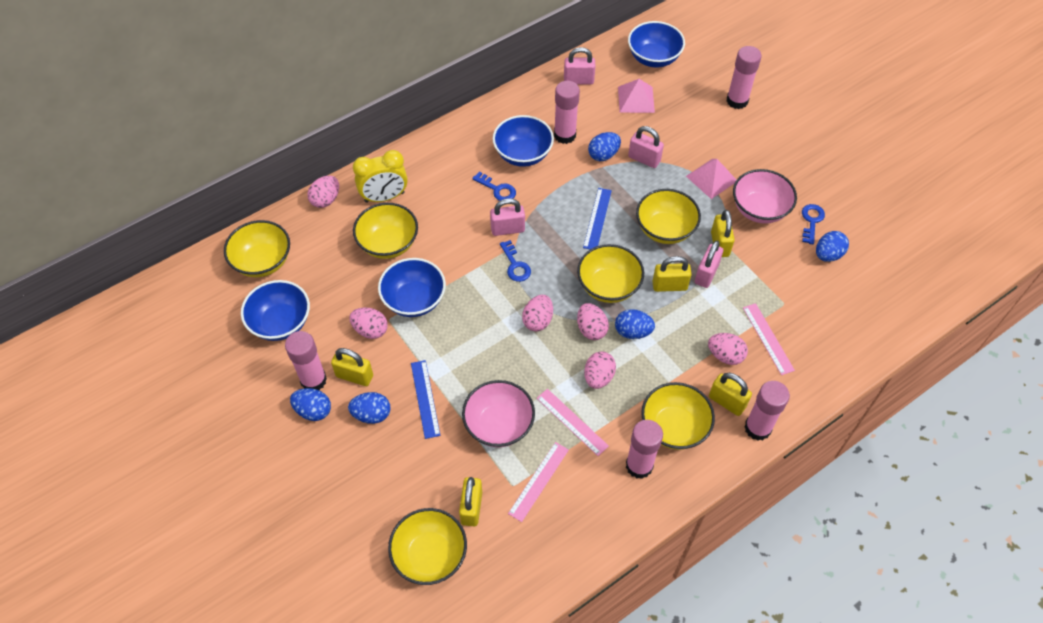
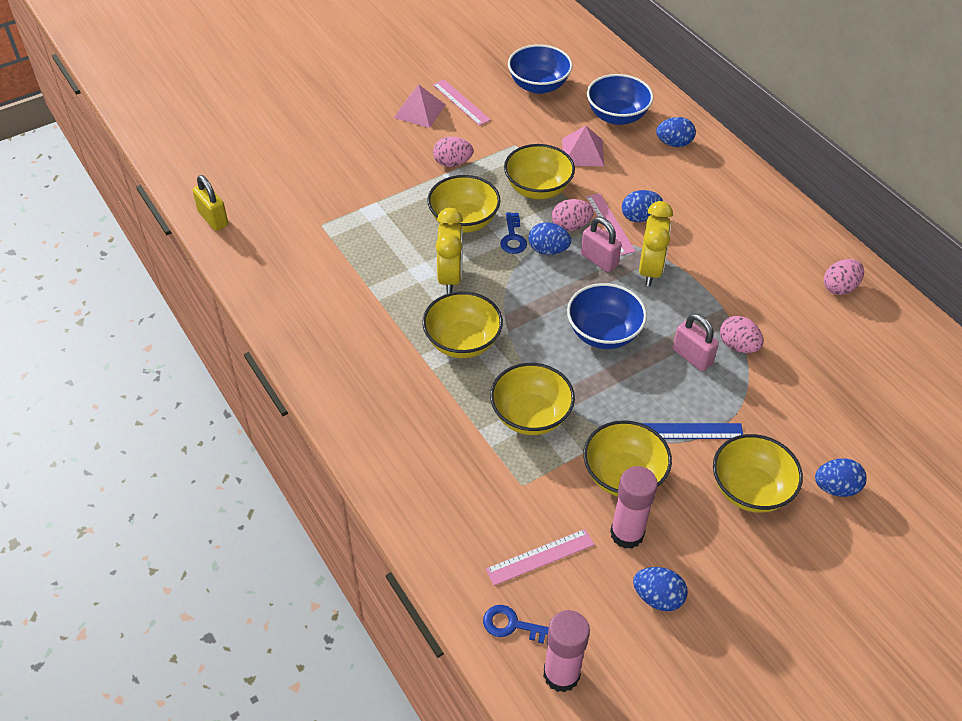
blue bowl: 4 -> 3
blue key: 3 -> 2
blue ruler: 2 -> 1
pink bowl: 2 -> 0
pink egg: 6 -> 4
pink glue stick: 5 -> 2
pink padlock: 4 -> 2
yellow clock: 1 -> 2
yellow padlock: 5 -> 1

